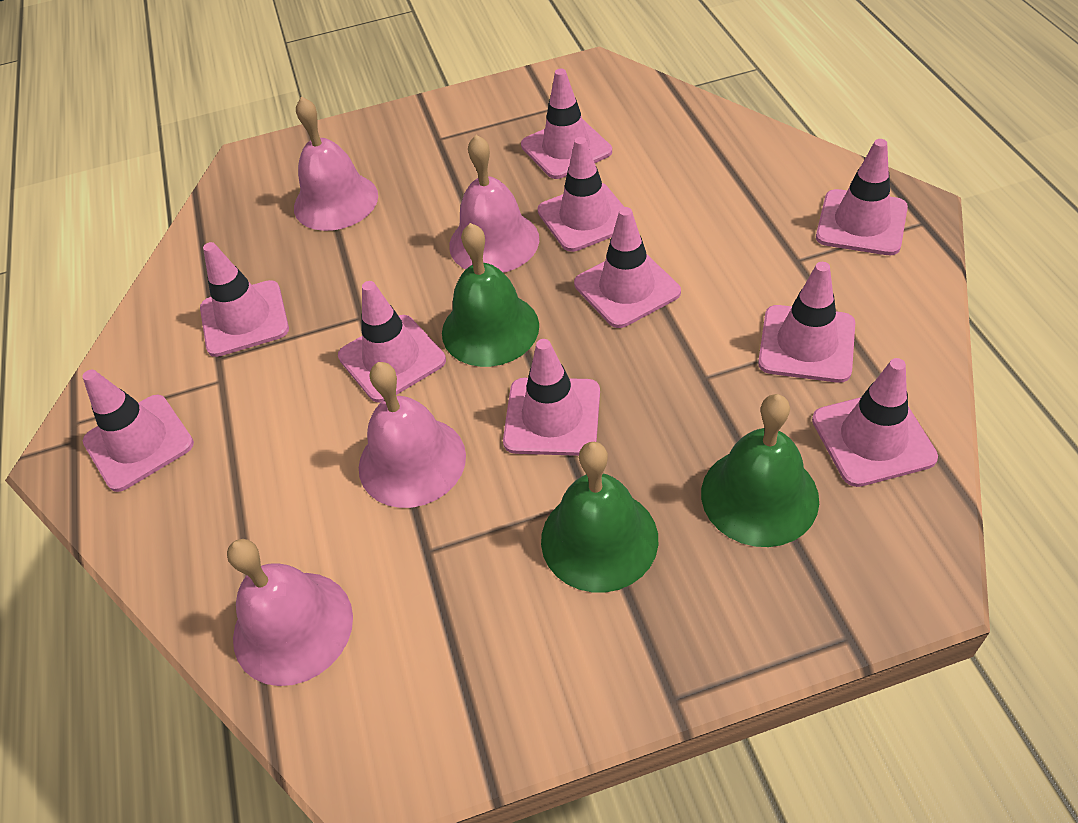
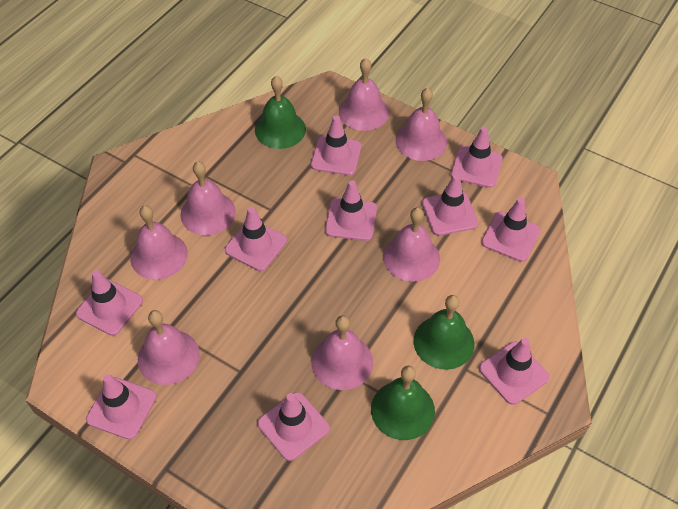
pink bell: 4 -> 7

